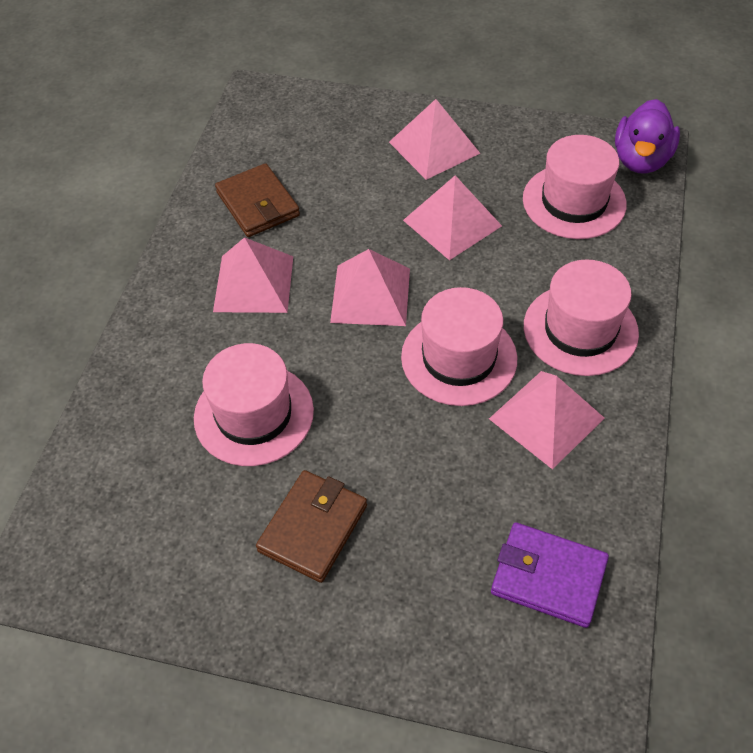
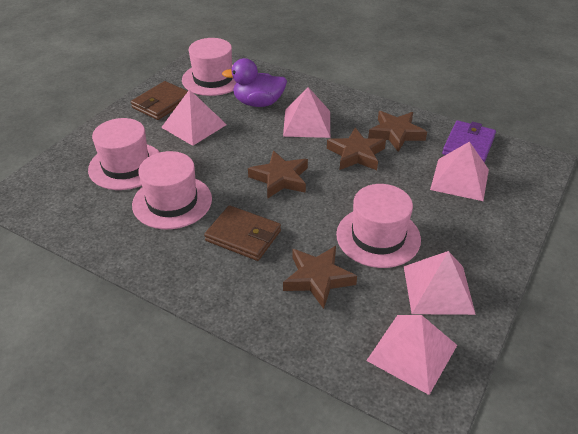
brown star: 0 -> 4

